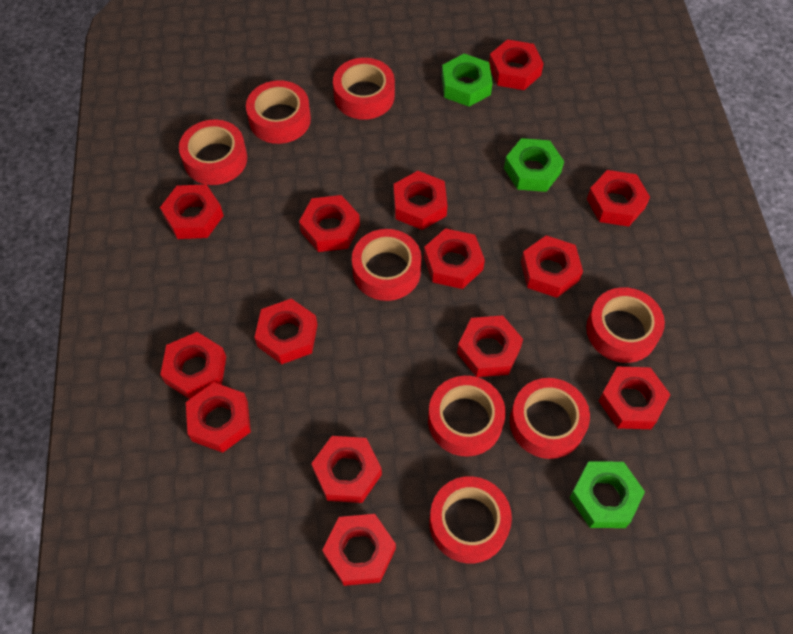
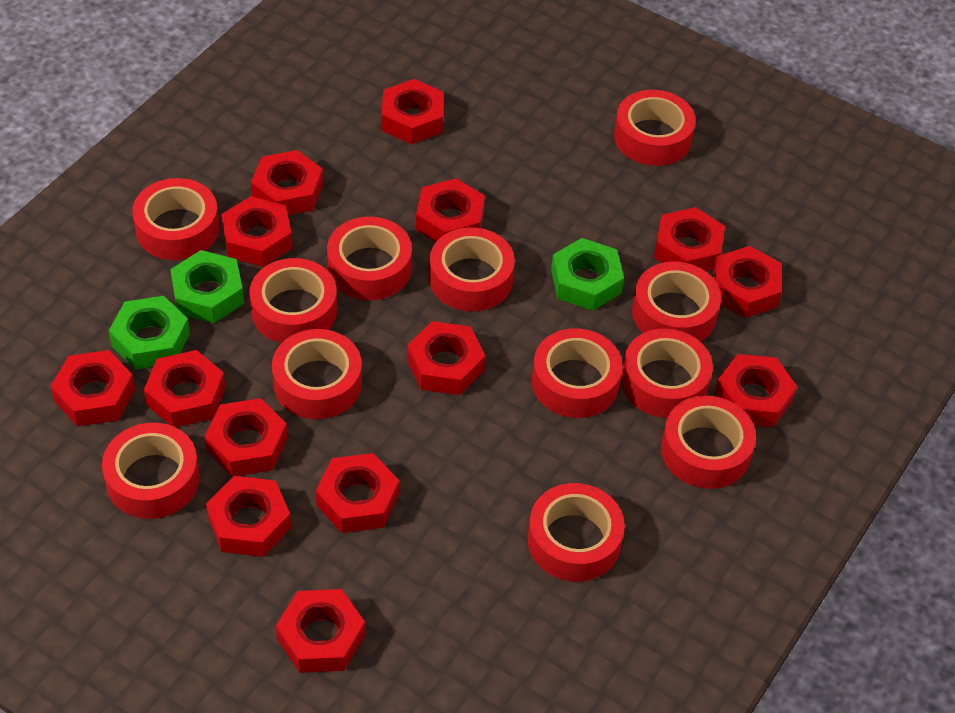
red tape: 8 -> 12

